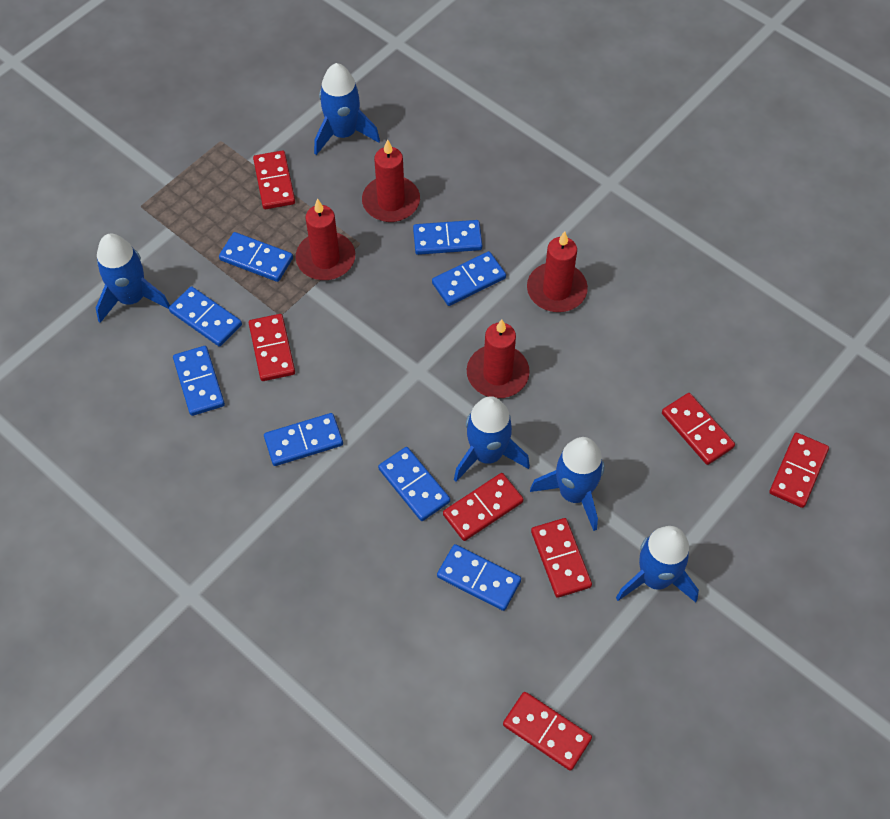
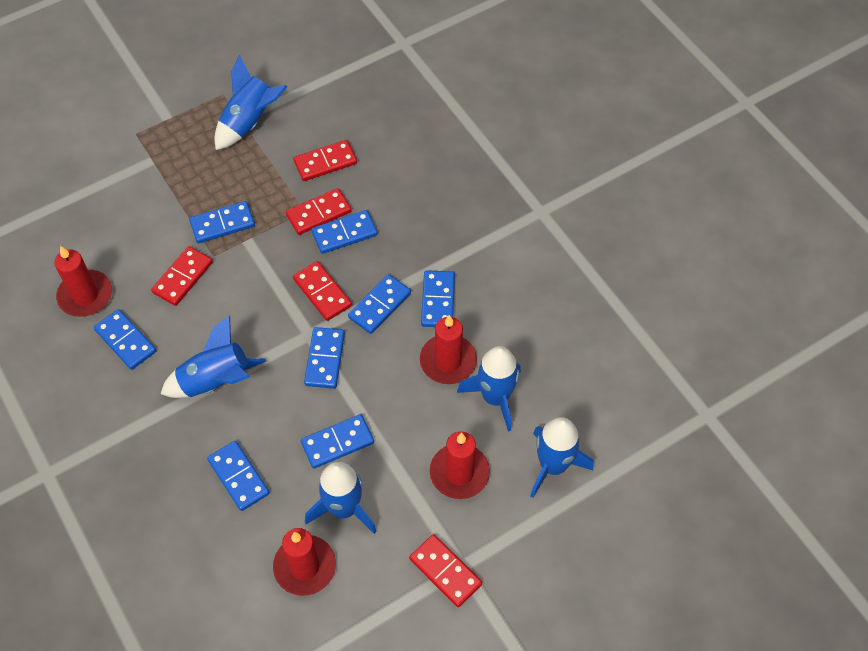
red domino: 7 -> 5

